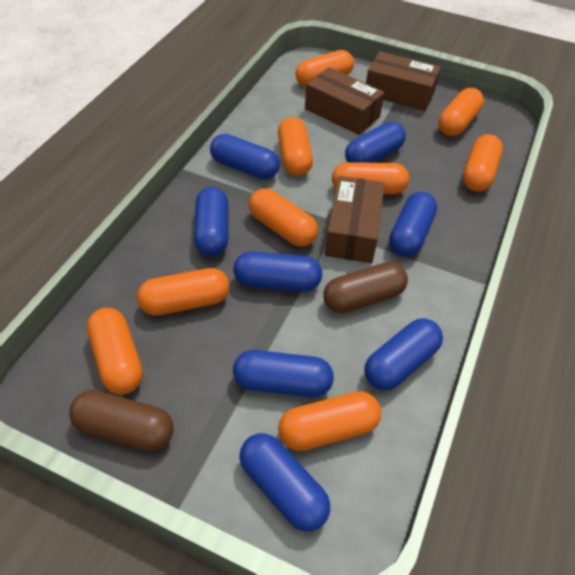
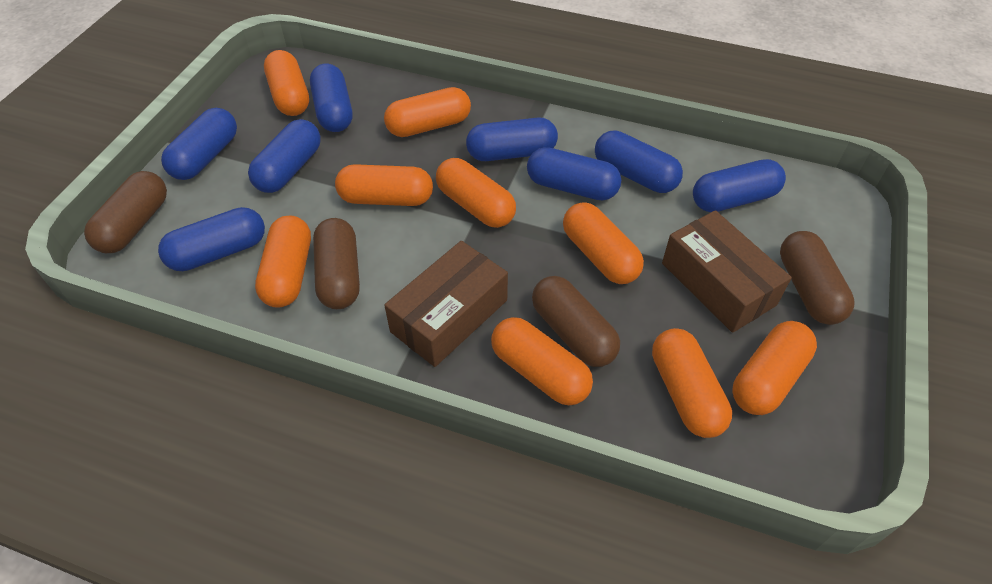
brown box: 3 -> 2
brown capsule: 2 -> 4

